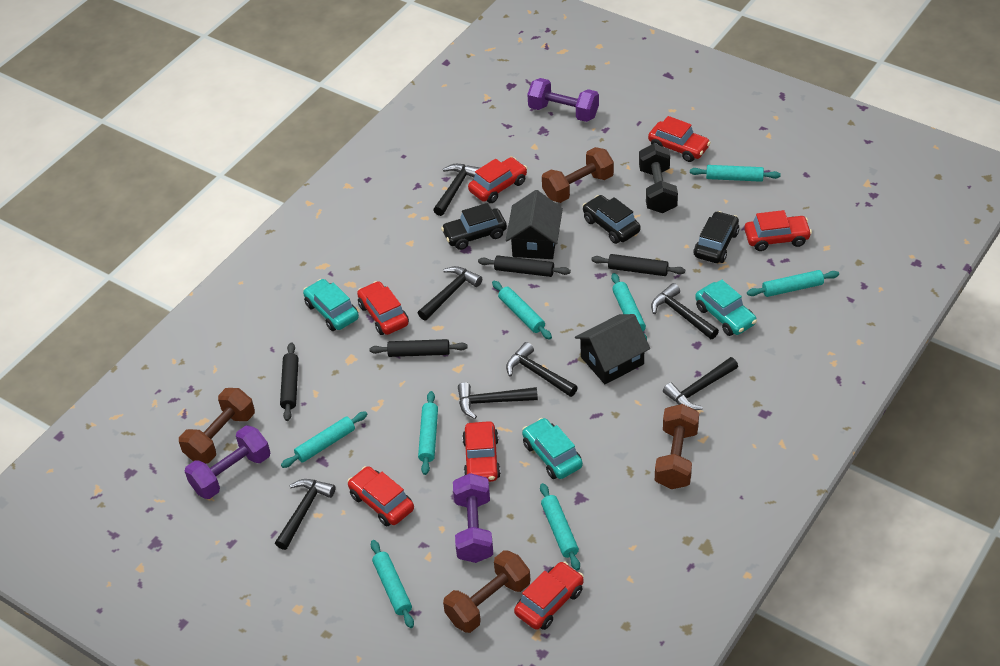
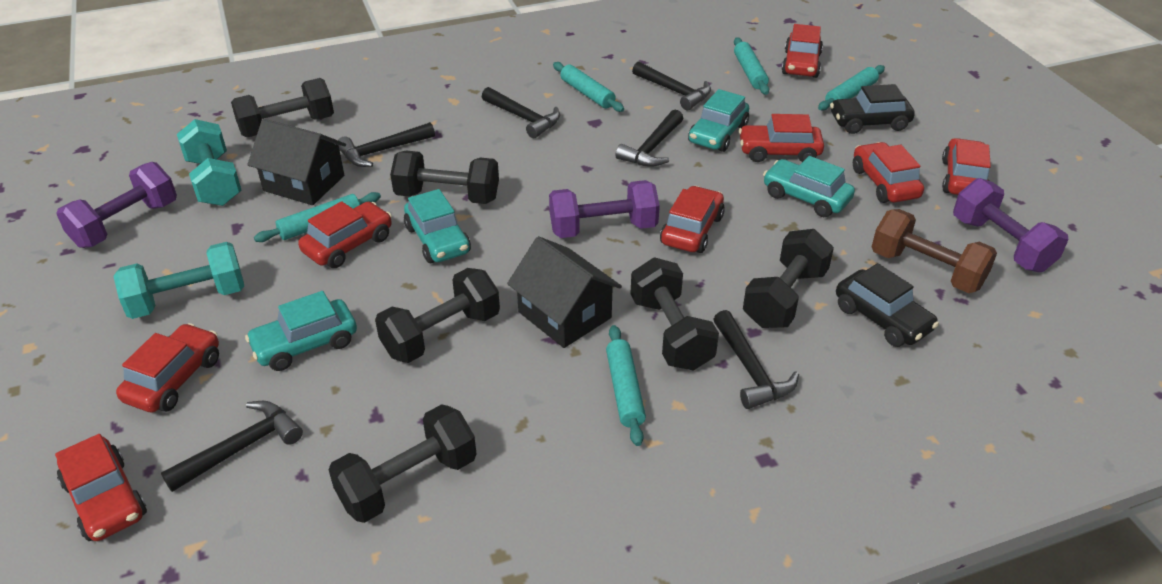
black car: 3 -> 2
black dumbbell: 1 -> 6
black hammer: 7 -> 6
black rolling pin: 4 -> 0
brown dumbbell: 4 -> 1
red car: 7 -> 8
turquoise car: 3 -> 4
turquoise dumbbell: 0 -> 2
turquoise rolling pin: 8 -> 5

